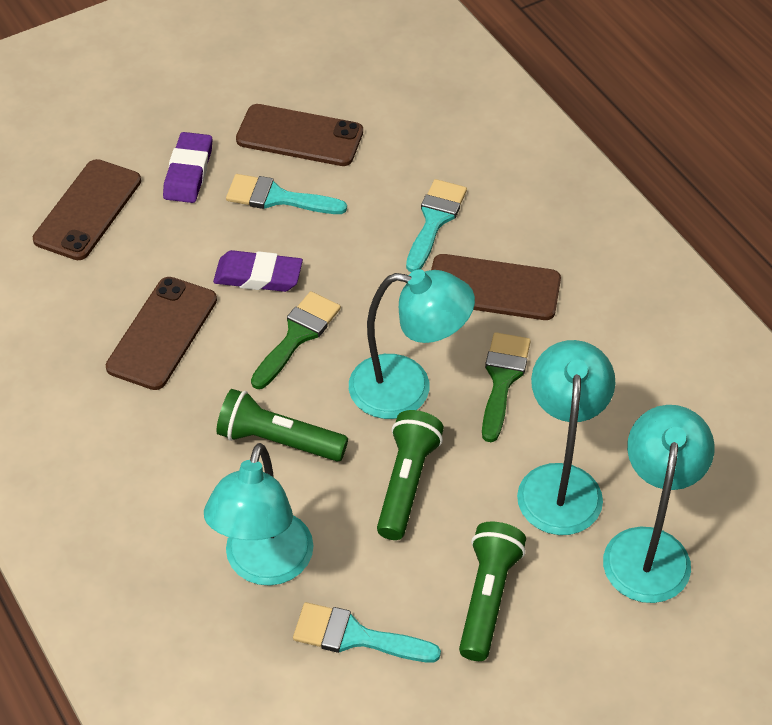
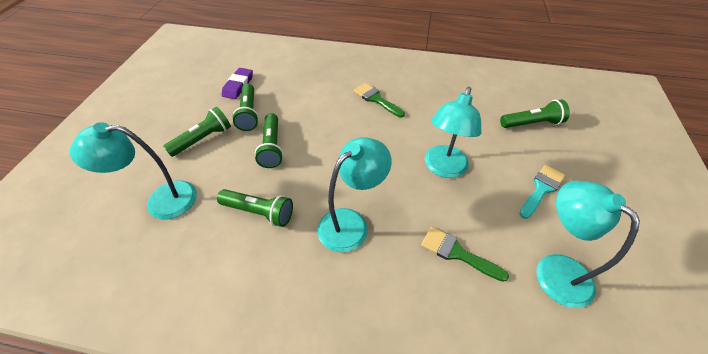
brown phone: 4 -> 0
green flashlight: 3 -> 5
purple eraser: 2 -> 1
turquoise brush: 3 -> 1

